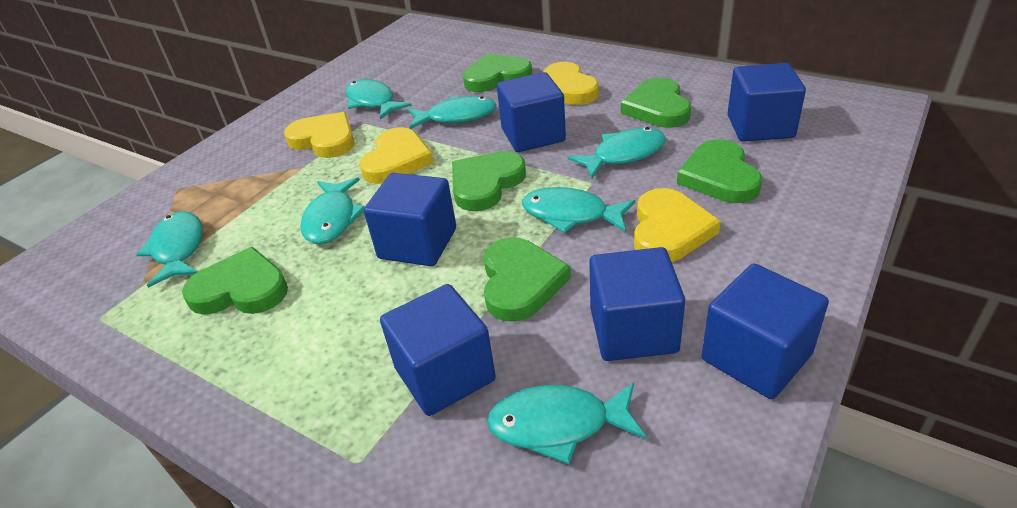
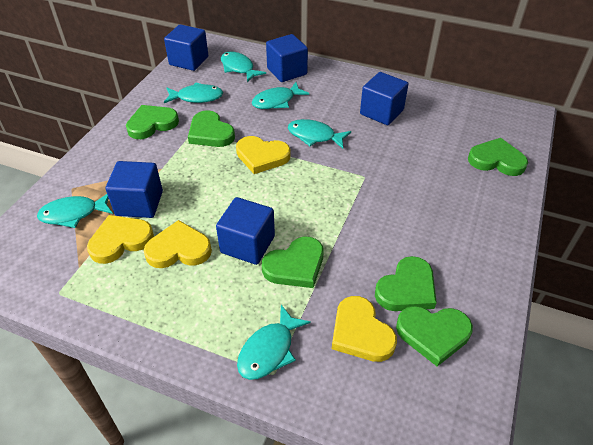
blue cube: 6 -> 5
turquoise fish: 7 -> 6

